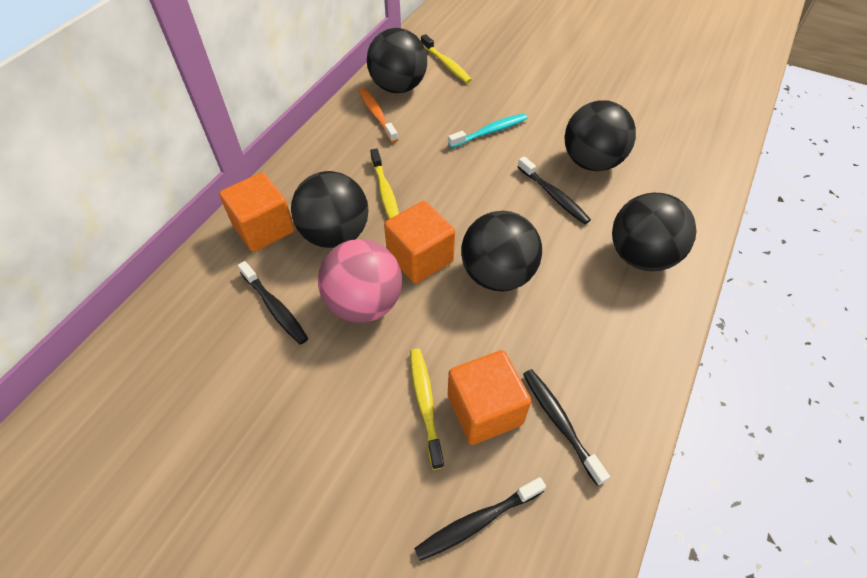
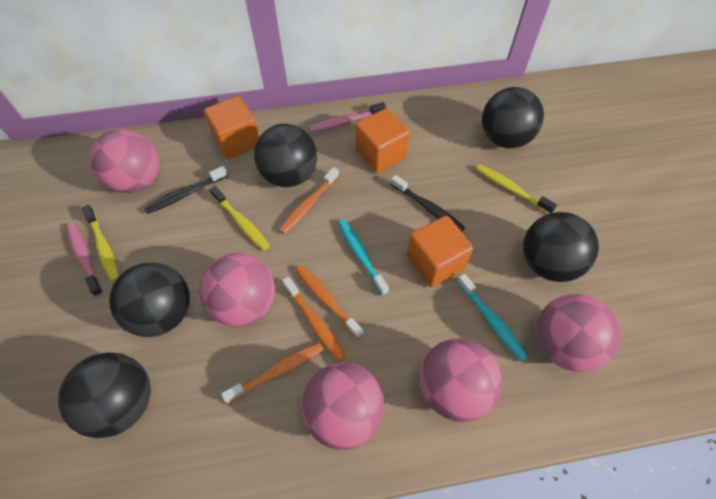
black toothbrush: 4 -> 2
orange toothbrush: 1 -> 4
pink ball: 1 -> 5
pink toothbrush: 0 -> 2
turquoise toothbrush: 1 -> 2

